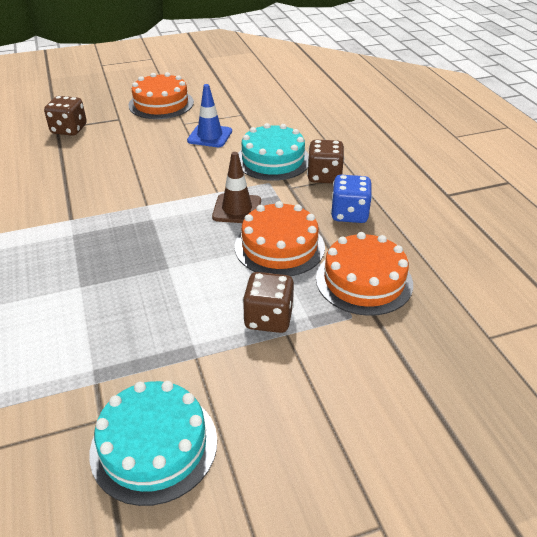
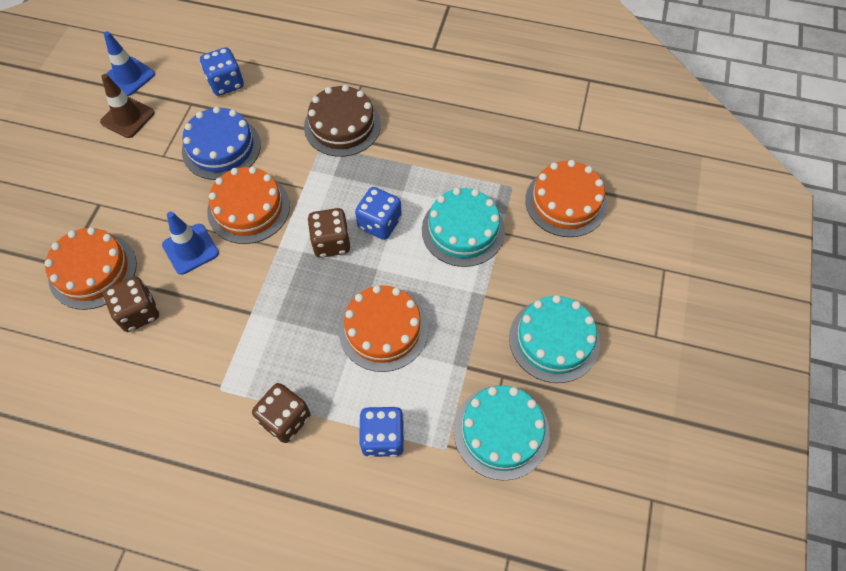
blue cake: 0 -> 1
blue dice: 1 -> 3
blue traffic cone: 1 -> 2
brown cake: 0 -> 1
orange cake: 3 -> 4
turquoise cake: 2 -> 3

